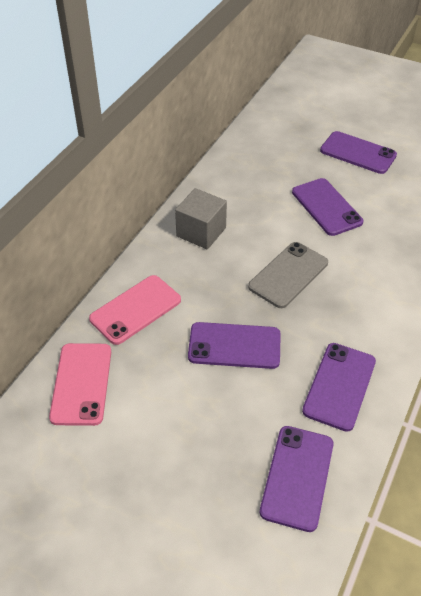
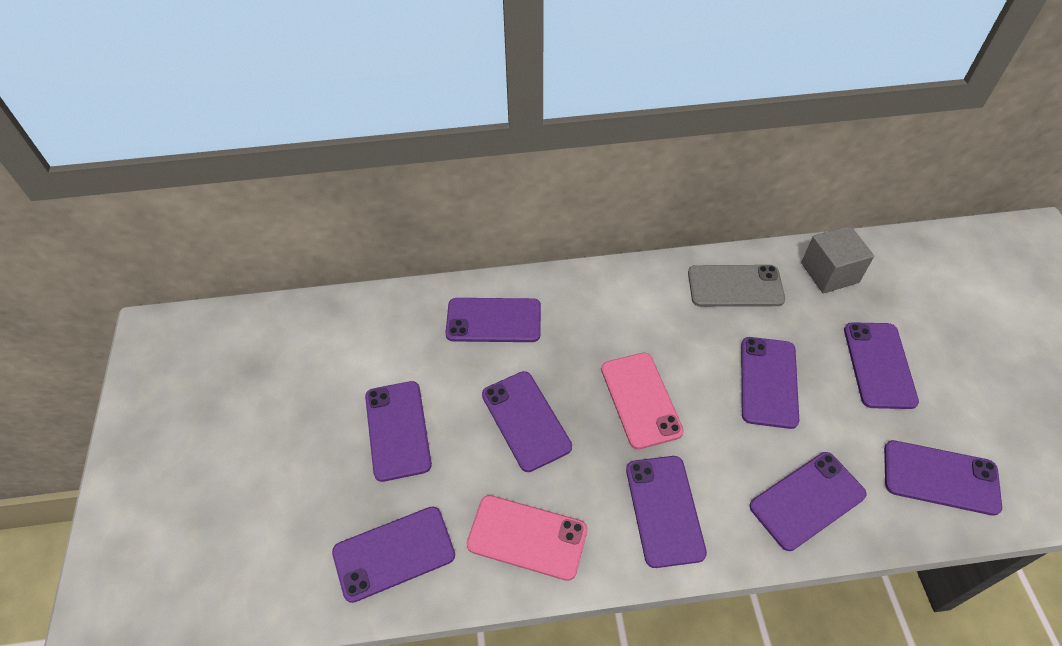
purple phone: 5 -> 9

